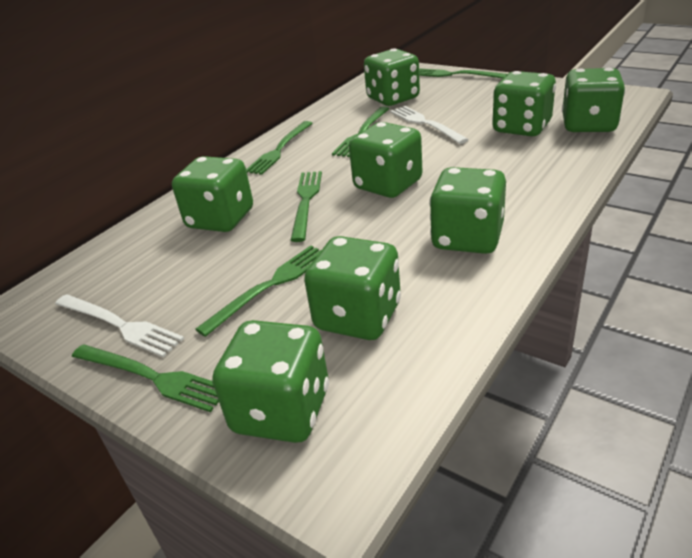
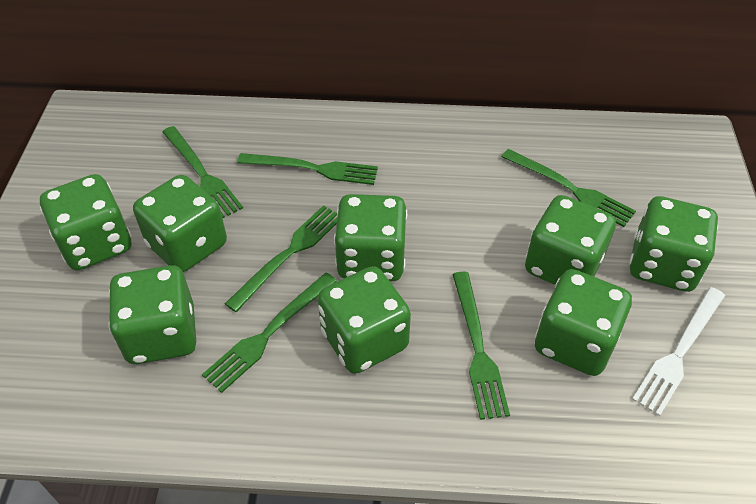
white fork: 2 -> 1

